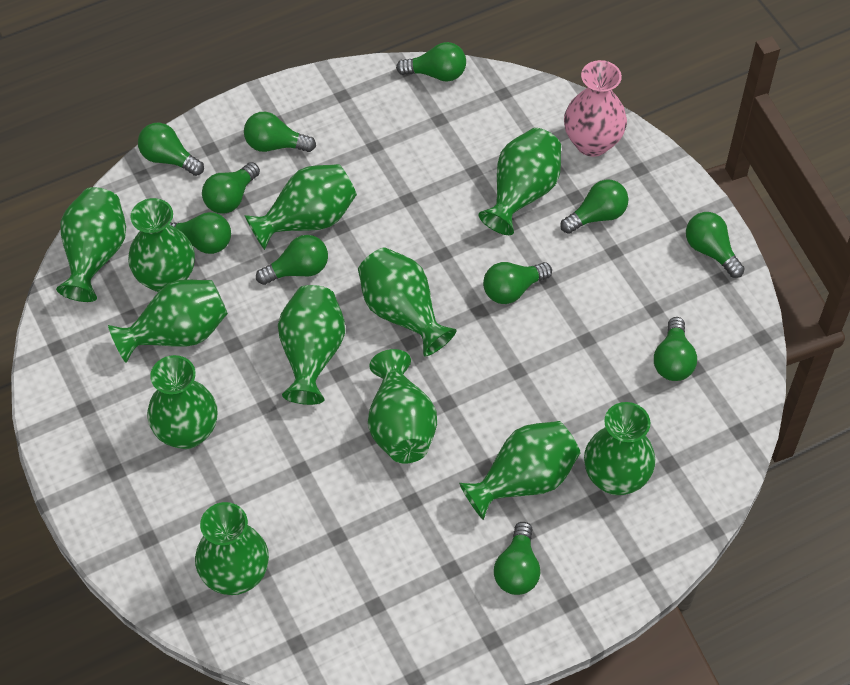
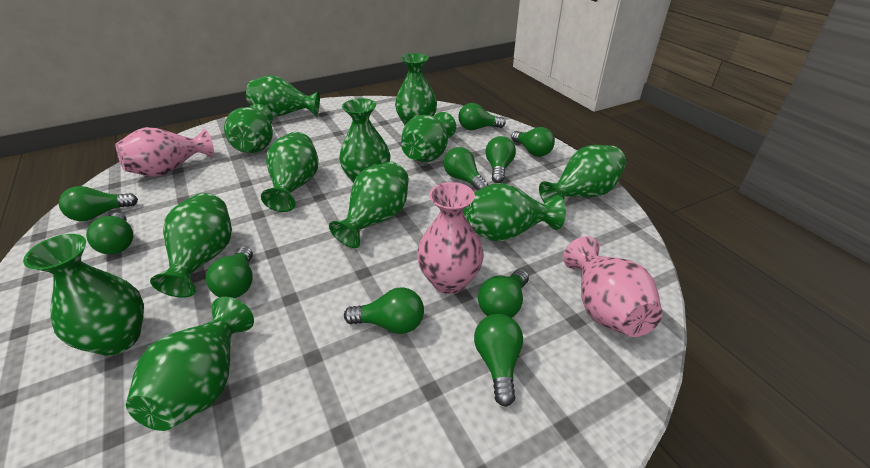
green light bulb: 11 -> 10
pink vase: 1 -> 3

